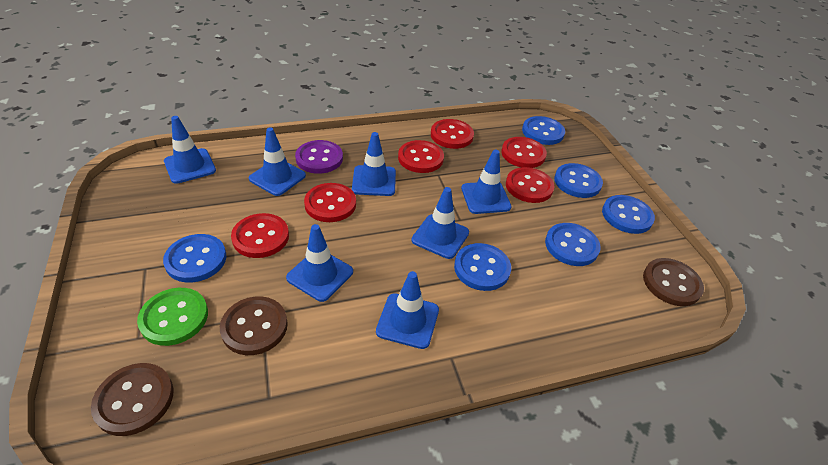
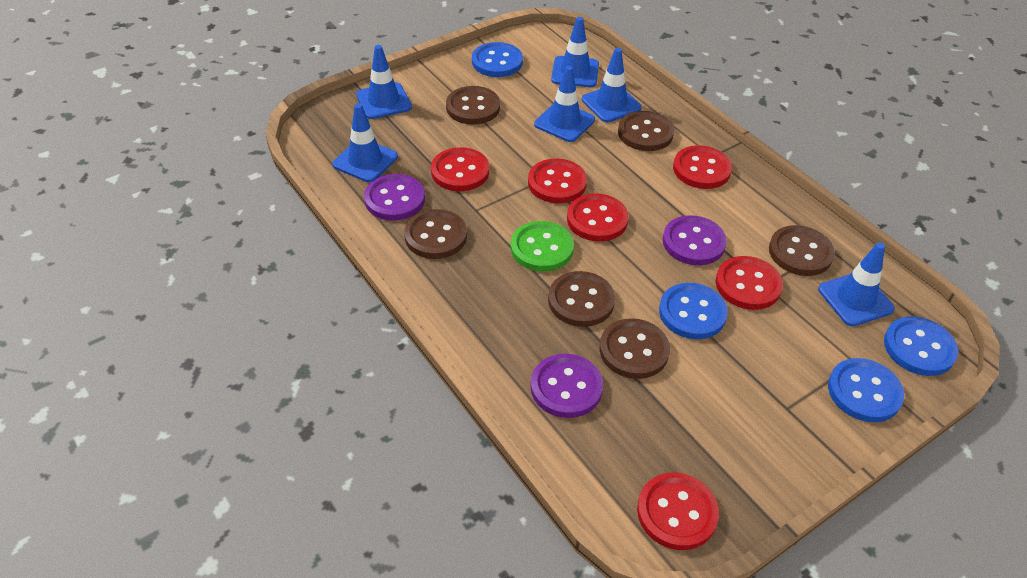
blue button: 6 -> 4
blue traffic cone: 7 -> 6
brown button: 3 -> 6
purple button: 1 -> 3

